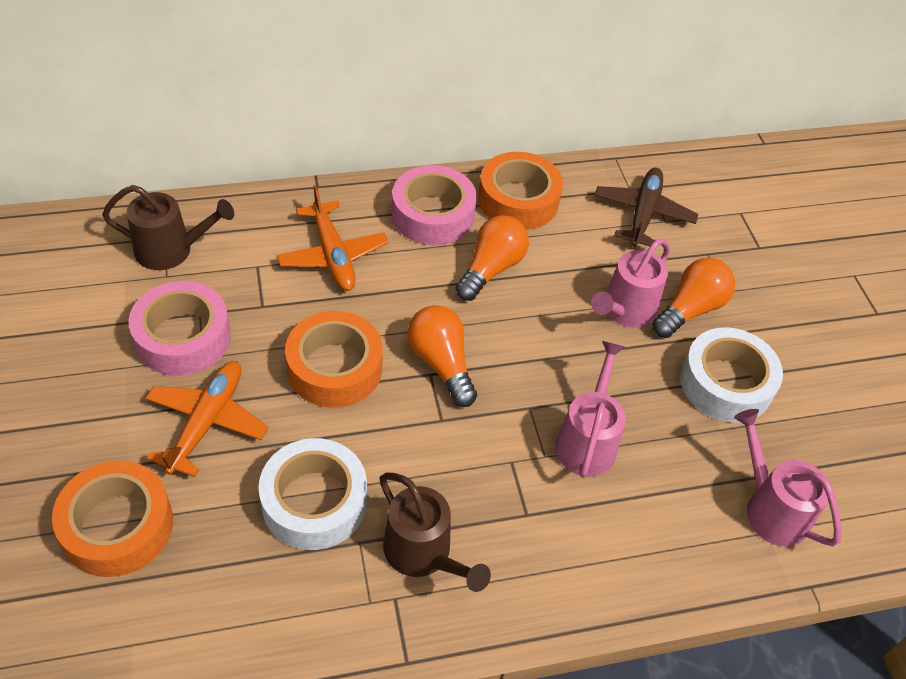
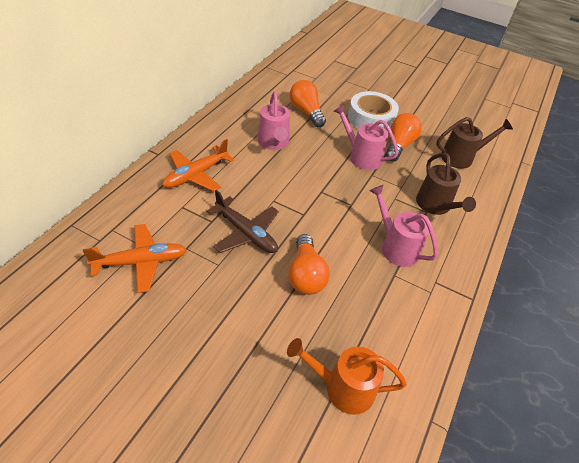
orange tape: 3 -> 0
orange watering can: 0 -> 1
pink tape: 2 -> 0
white tape: 2 -> 1

